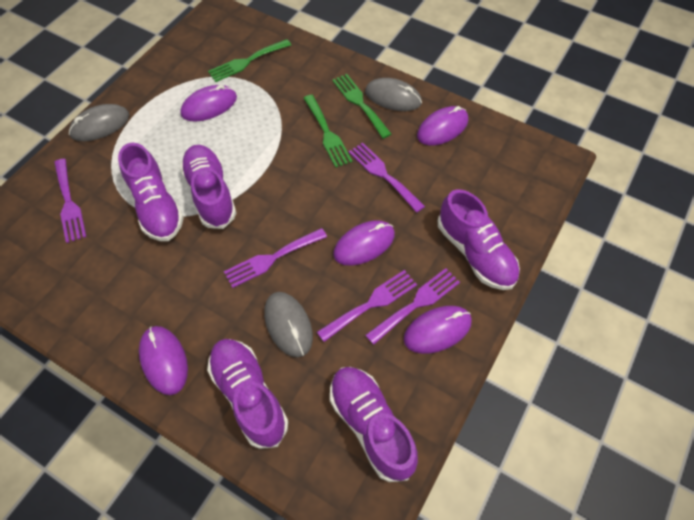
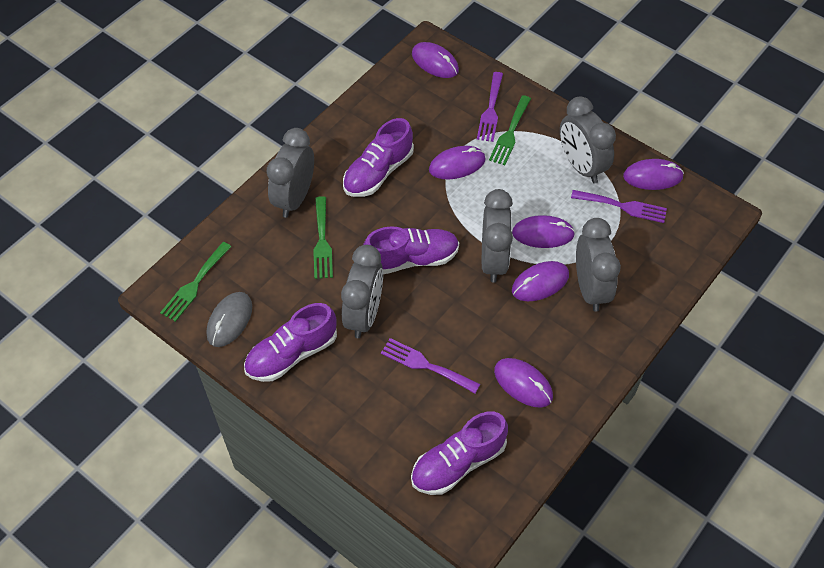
grey clock: 0 -> 5
grey mouse: 3 -> 1
purple fork: 5 -> 3
purple mouse: 5 -> 6
purple shoe: 5 -> 4

